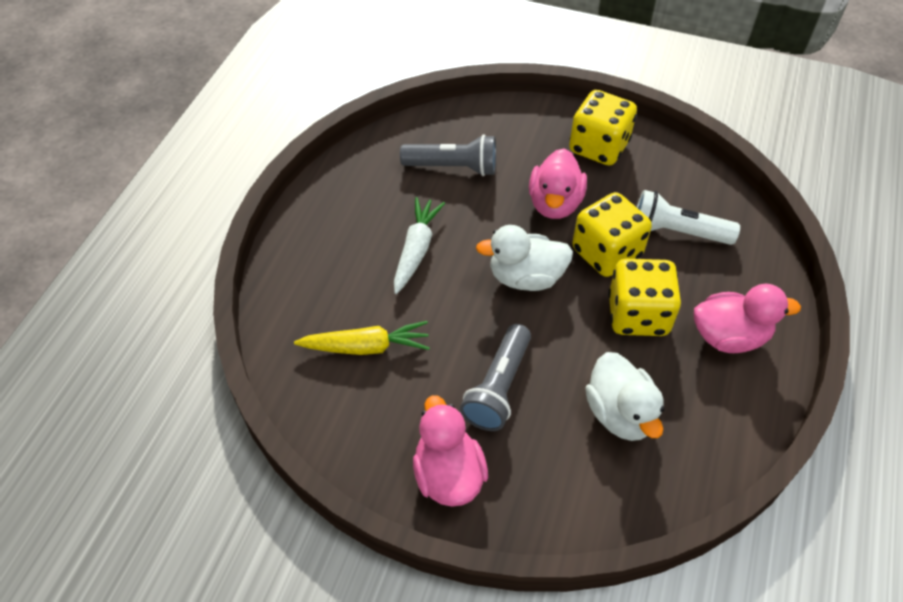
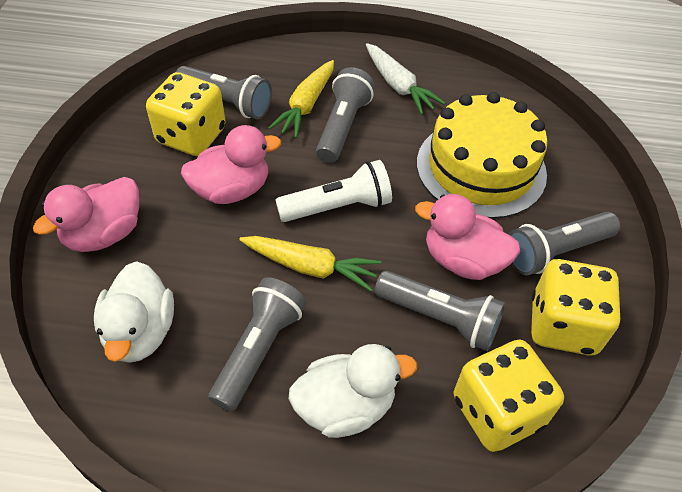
grey flashlight: 2 -> 5
yellow cake: 0 -> 1
yellow carrot: 1 -> 2

